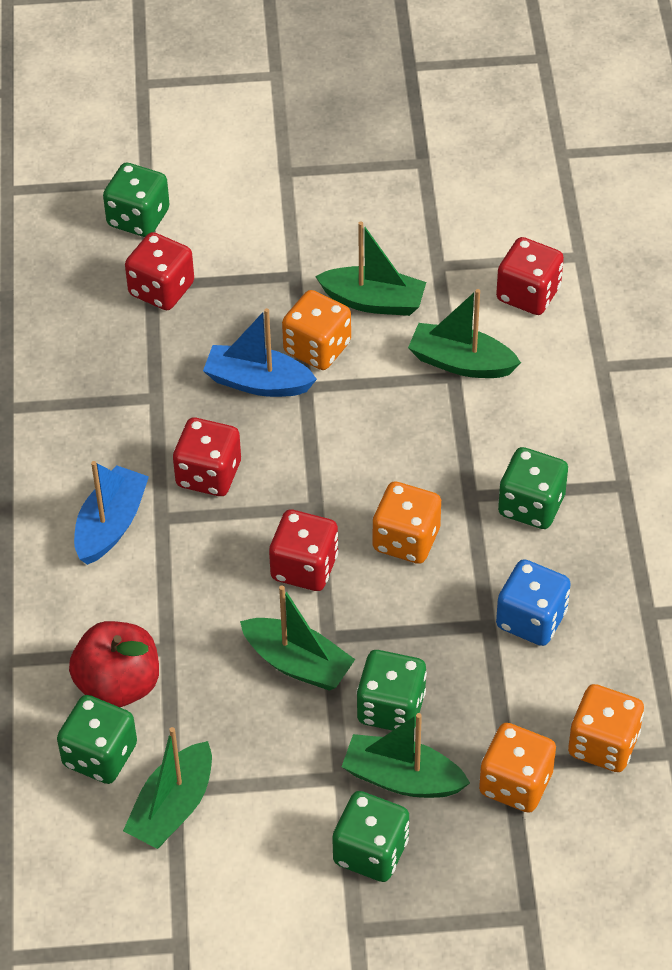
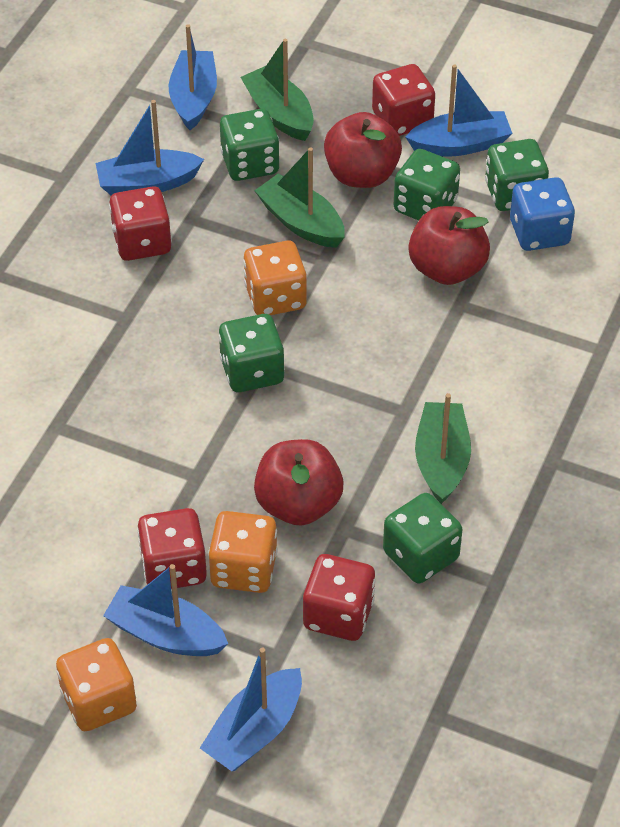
blue boat: 2 -> 5
green boat: 5 -> 3
orange dice: 4 -> 3
red apple: 1 -> 3

